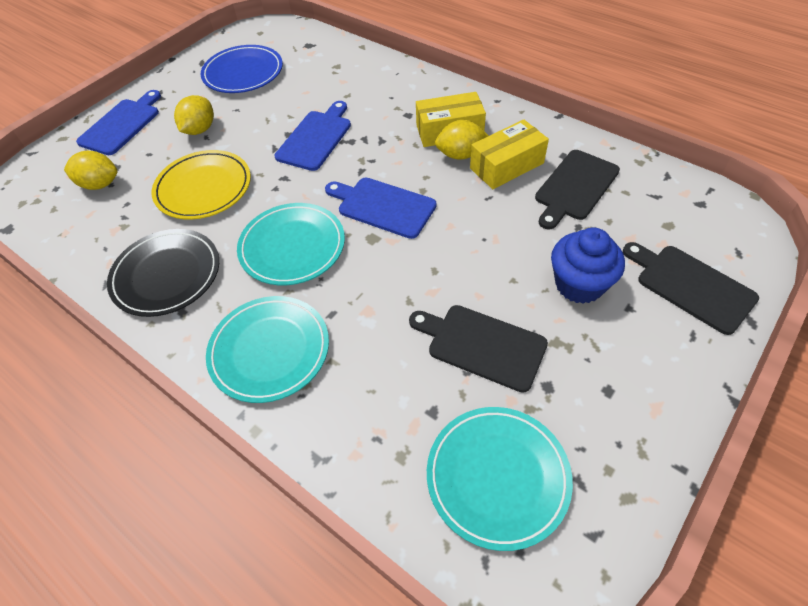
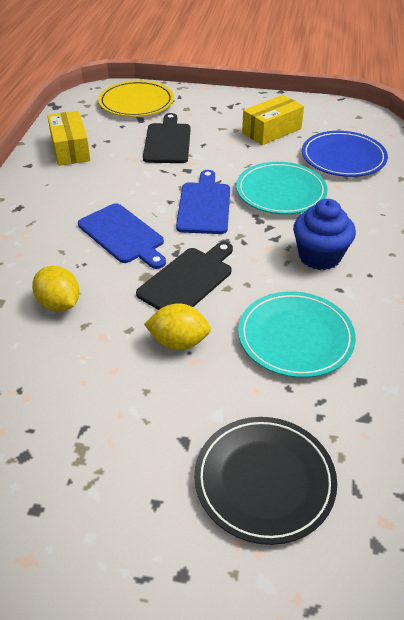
black cutting board: 3 -> 2
blue cutting board: 3 -> 2
turquoise plate: 3 -> 2
yellow lemon: 3 -> 2

